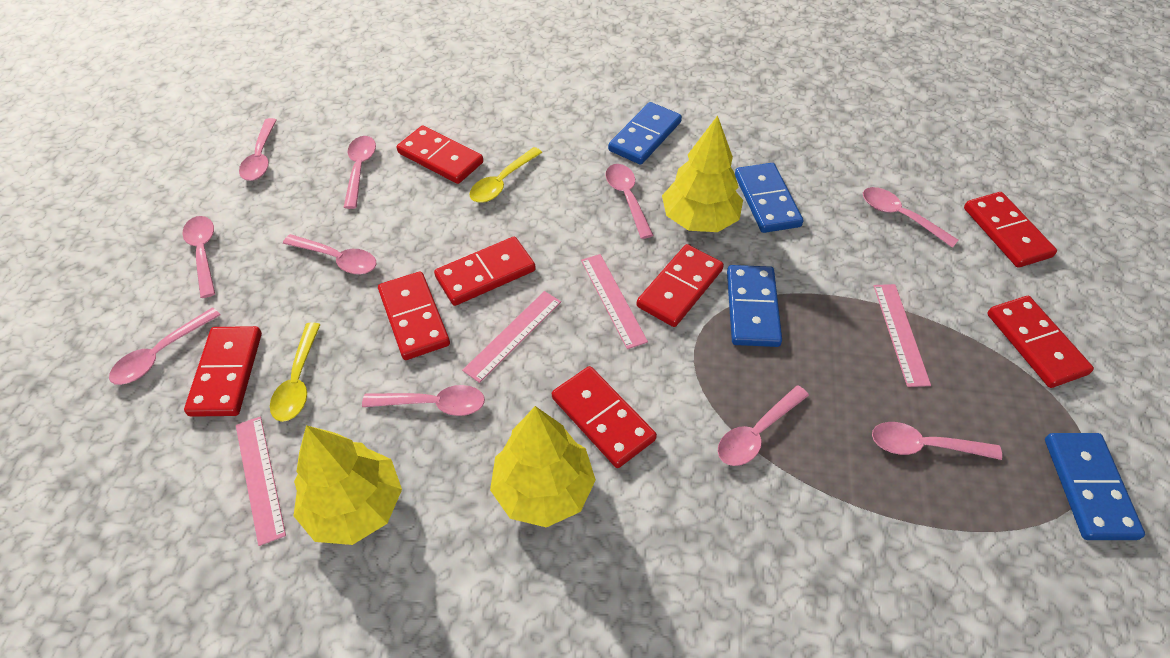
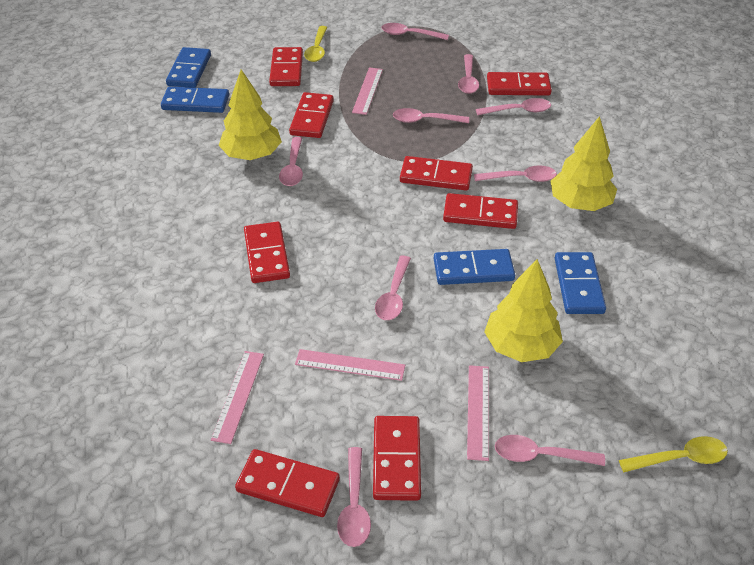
pink spoon: 10 -> 9

